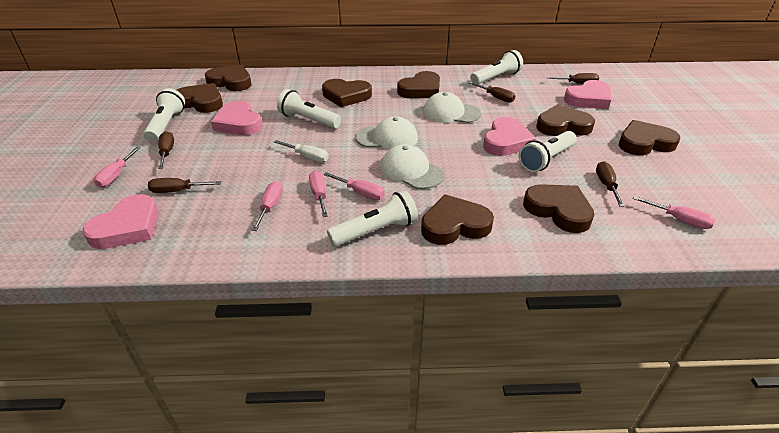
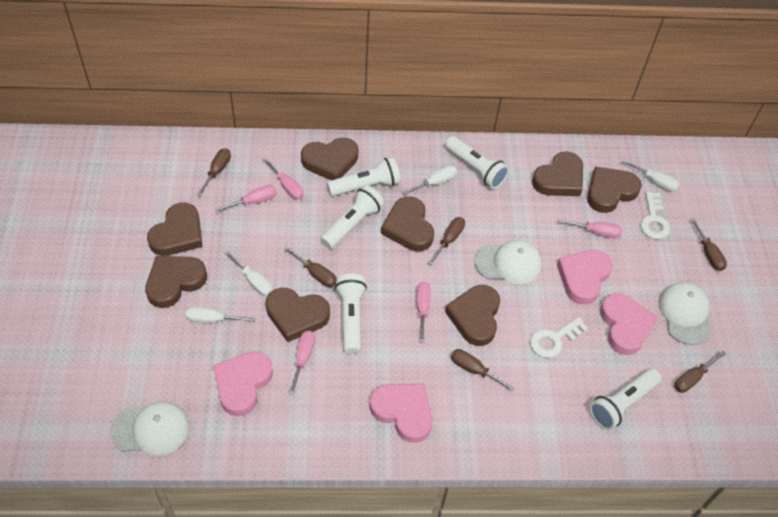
brown screwdriver: 5 -> 6
white key: 0 -> 2
white screwdriver: 1 -> 4

